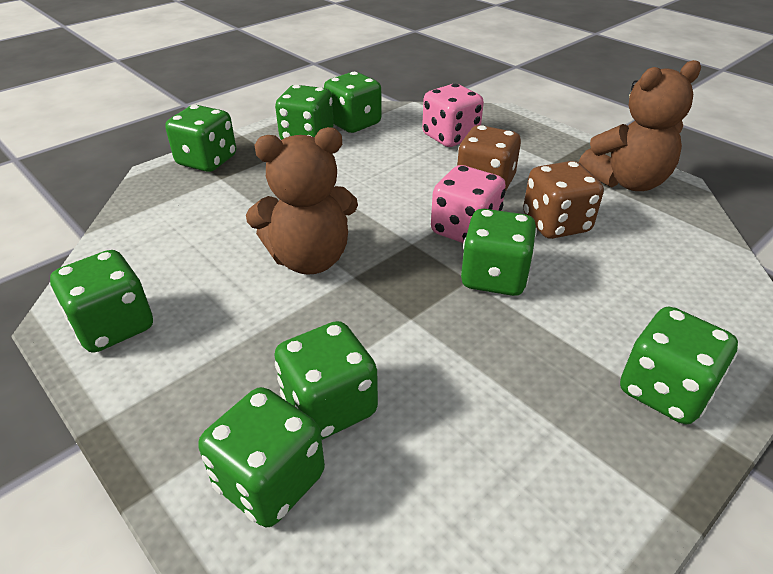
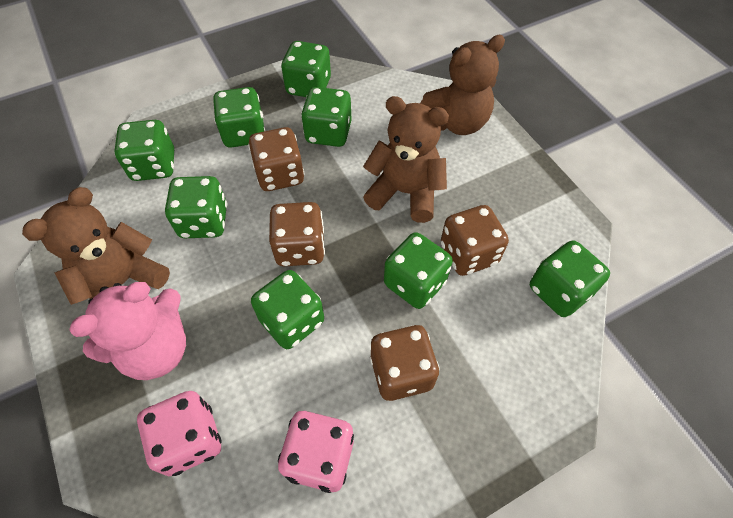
brown dice: 2 -> 4
brown teddy bear: 2 -> 3
pink teddy bear: 0 -> 1

